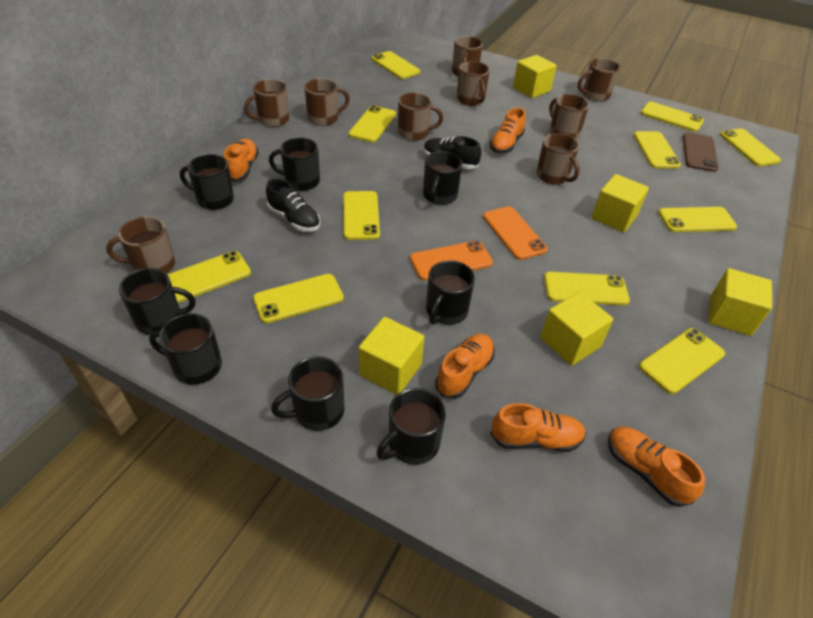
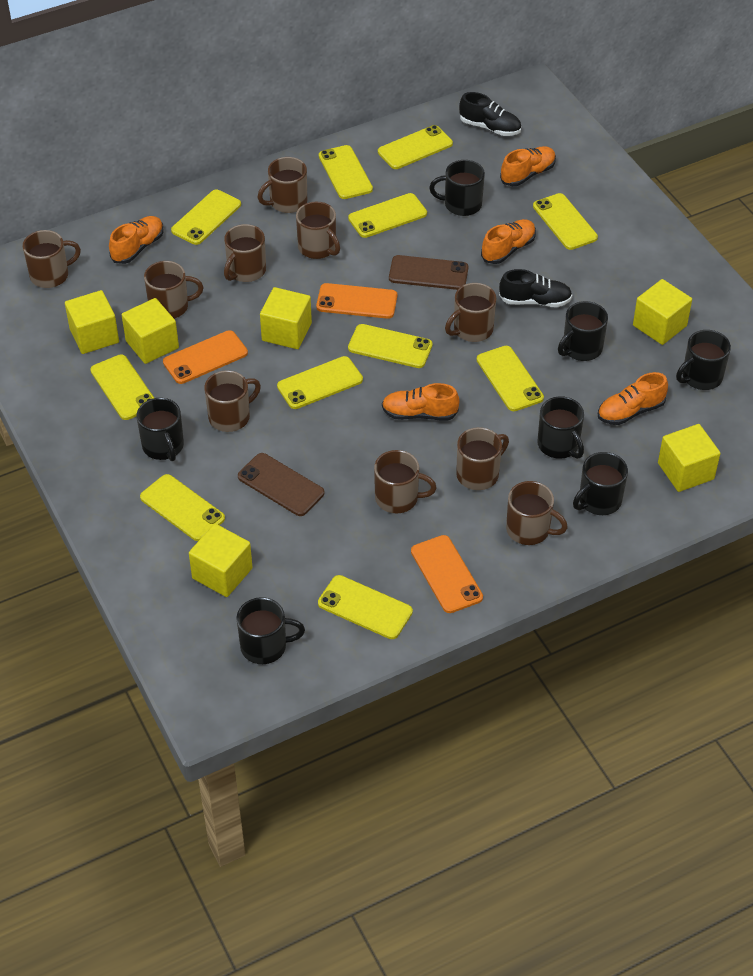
black mug: 8 -> 7
brown mug: 9 -> 10
brown phone: 1 -> 2
orange phone: 2 -> 3
yellow cube: 5 -> 6

